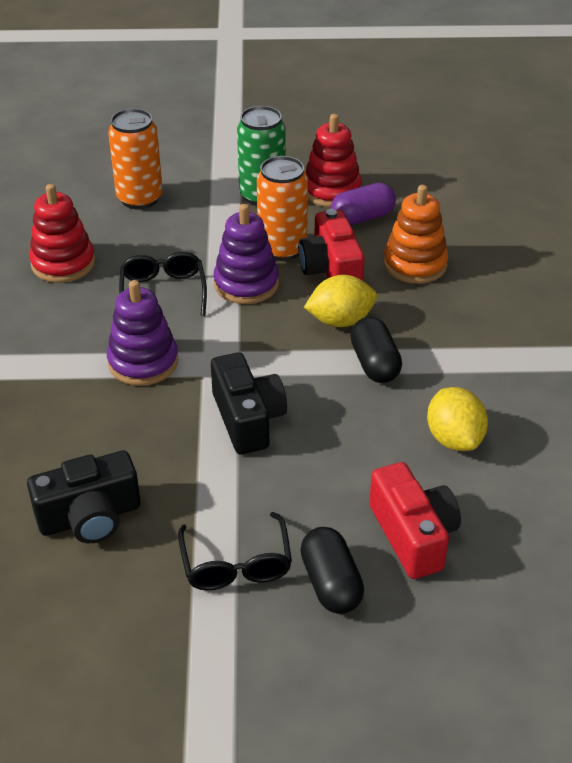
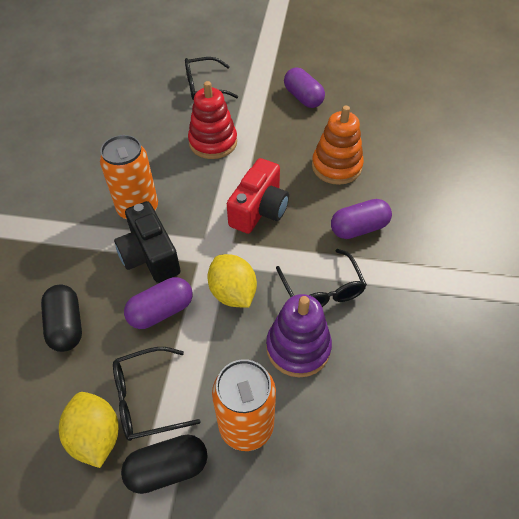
black camera: 2 -> 1
black glasses: 2 -> 3
green can: 1 -> 0
purple capsule: 1 -> 3
purple stacking toy: 2 -> 1
red camera: 2 -> 1
red stacking toy: 2 -> 1

